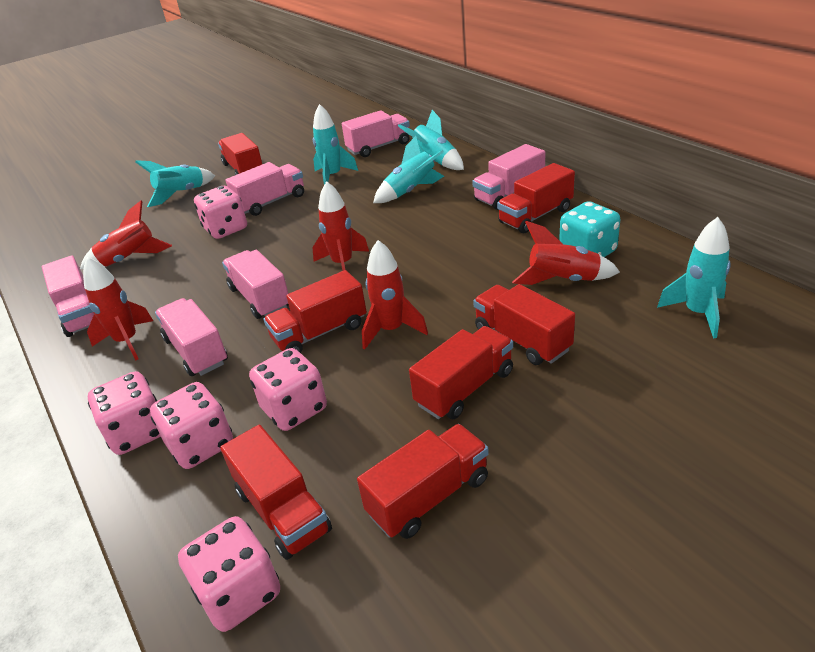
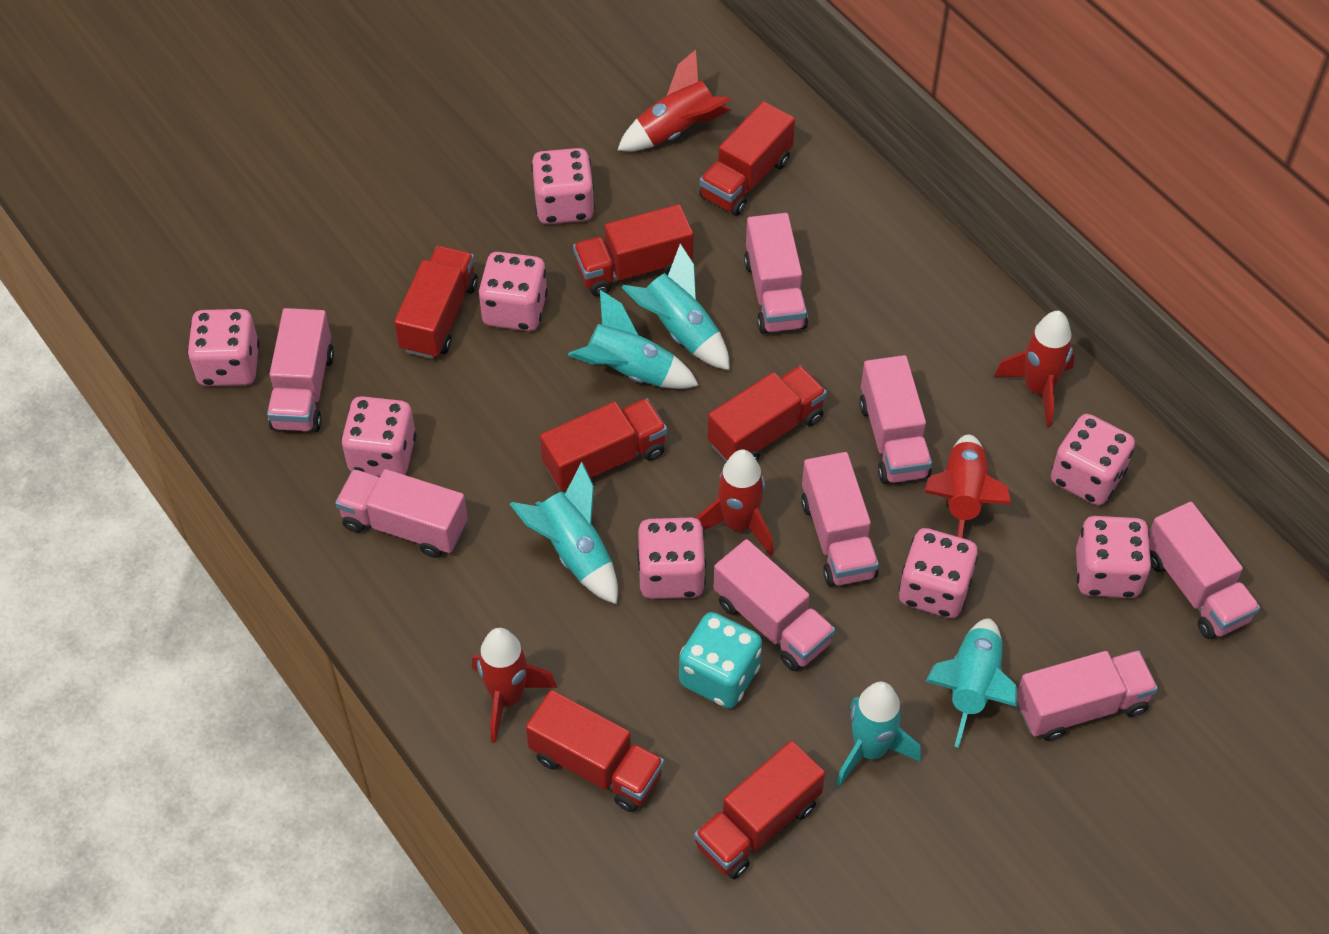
pink dice: 5 -> 8
pink truck: 6 -> 8

